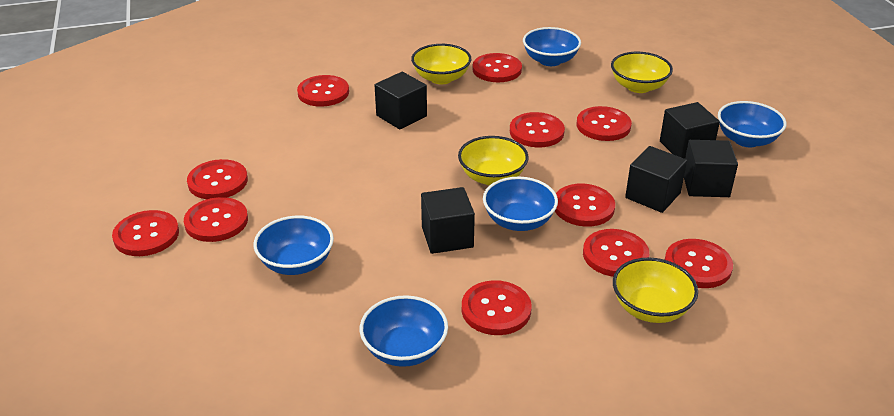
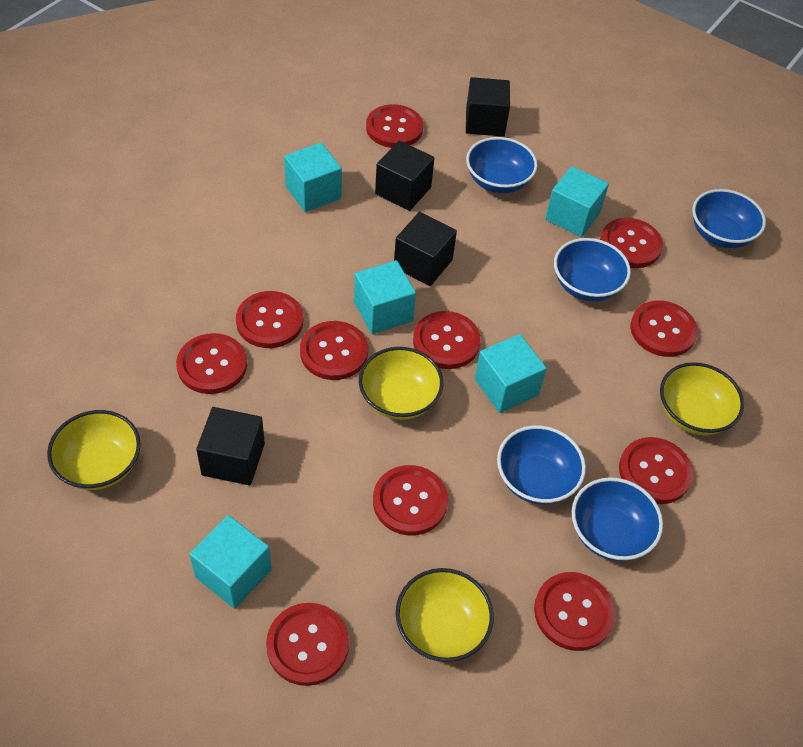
black cube: 5 -> 4
turquoise cube: 0 -> 5

